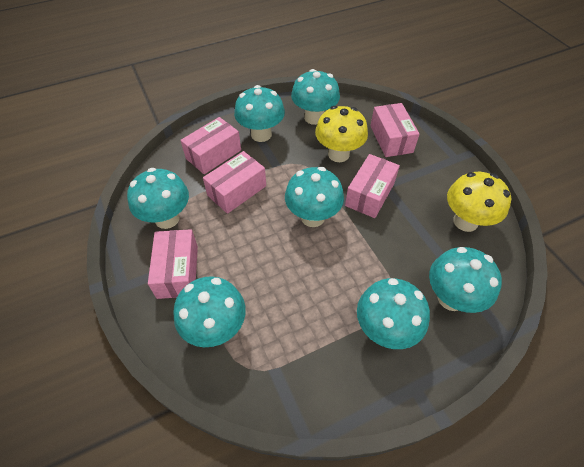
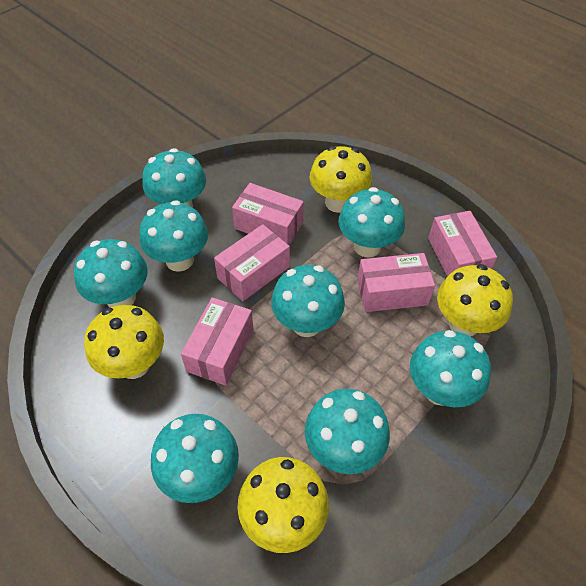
turquoise mushroom: 7 -> 8
yellow mushroom: 2 -> 4

